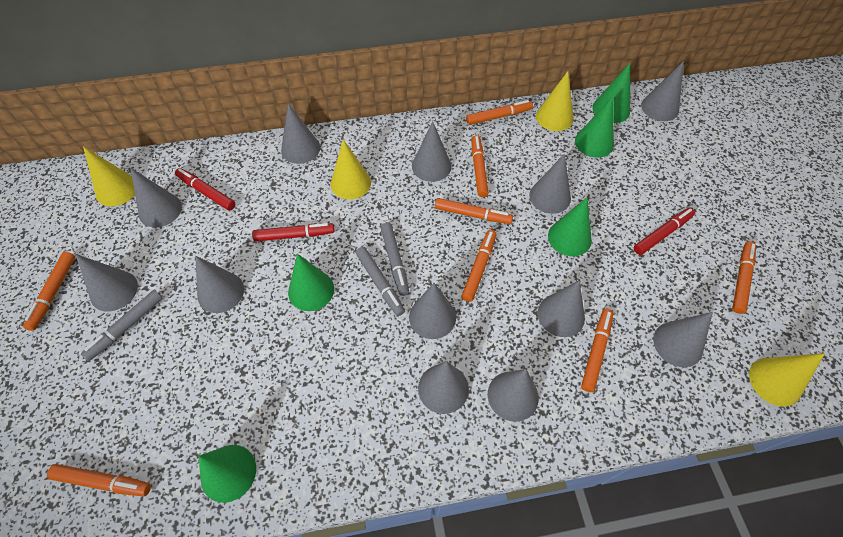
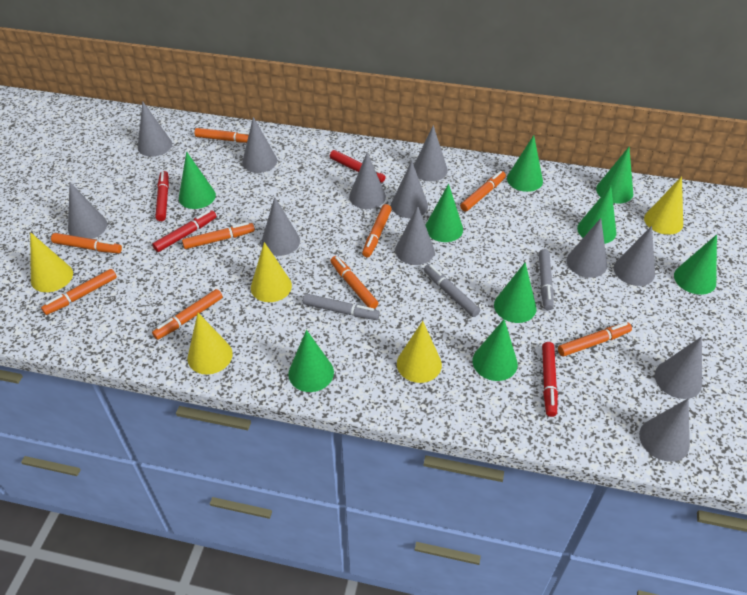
green cone: 5 -> 9
orange marker: 8 -> 9
red marker: 3 -> 4
yellow cone: 4 -> 5

